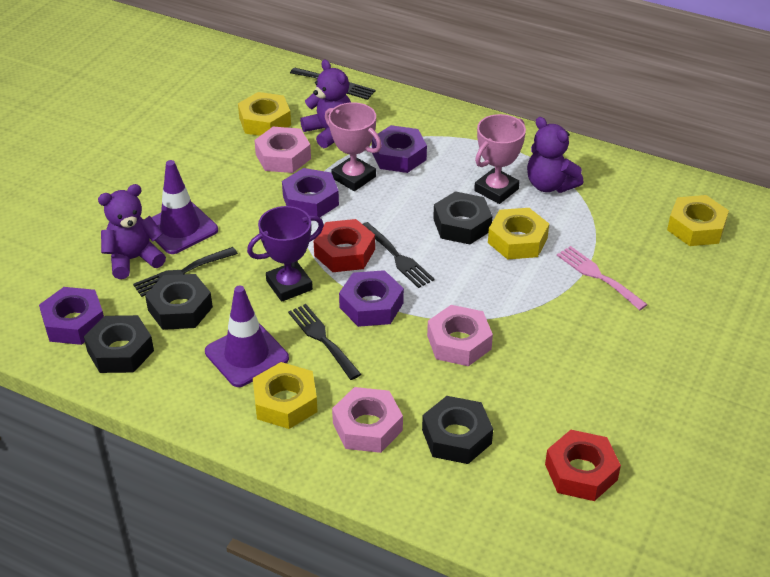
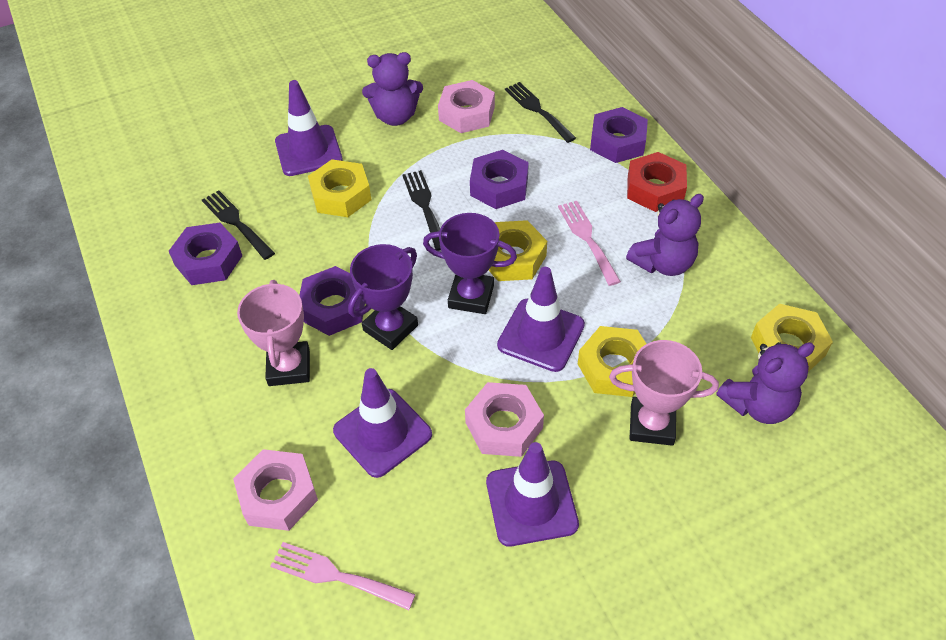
black fork: 4 -> 3
black nut: 4 -> 0
pink fork: 1 -> 2
purple traffic cone: 2 -> 4
purple trophy: 1 -> 2
red nut: 2 -> 1

